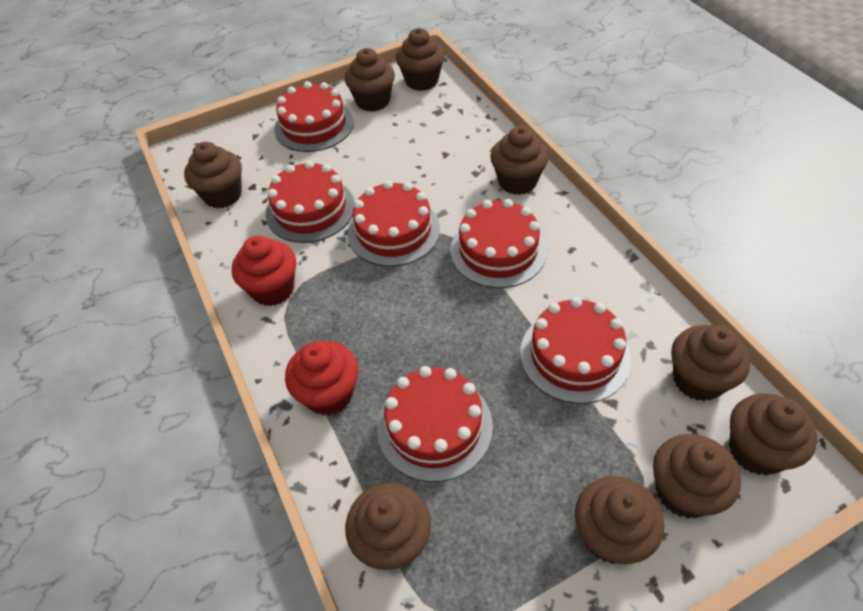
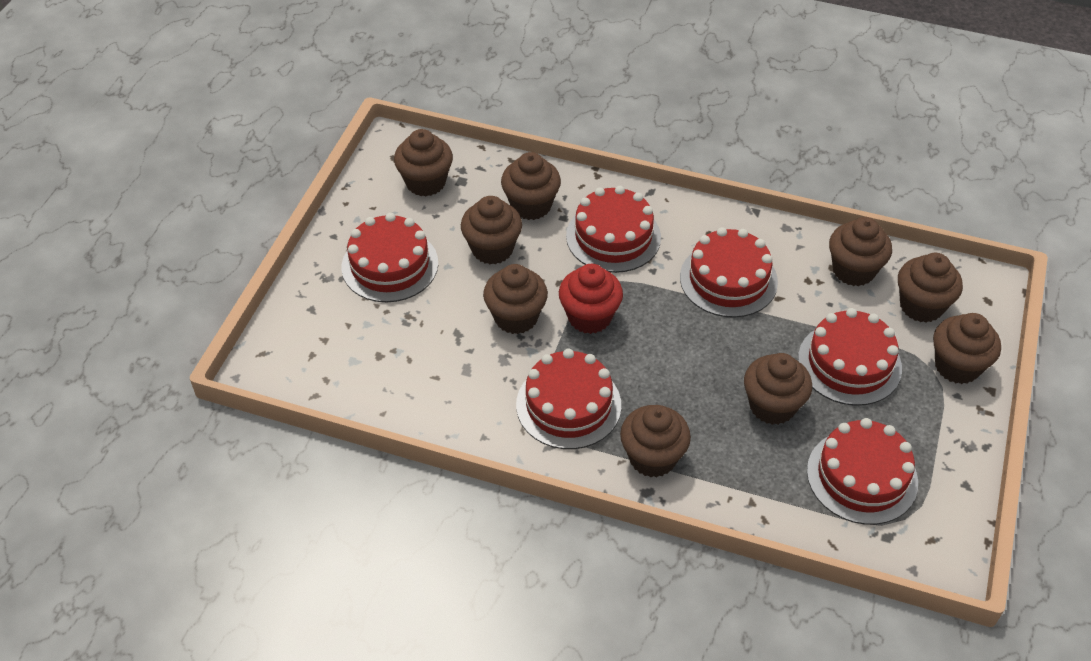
red cupcake: 2 -> 1

